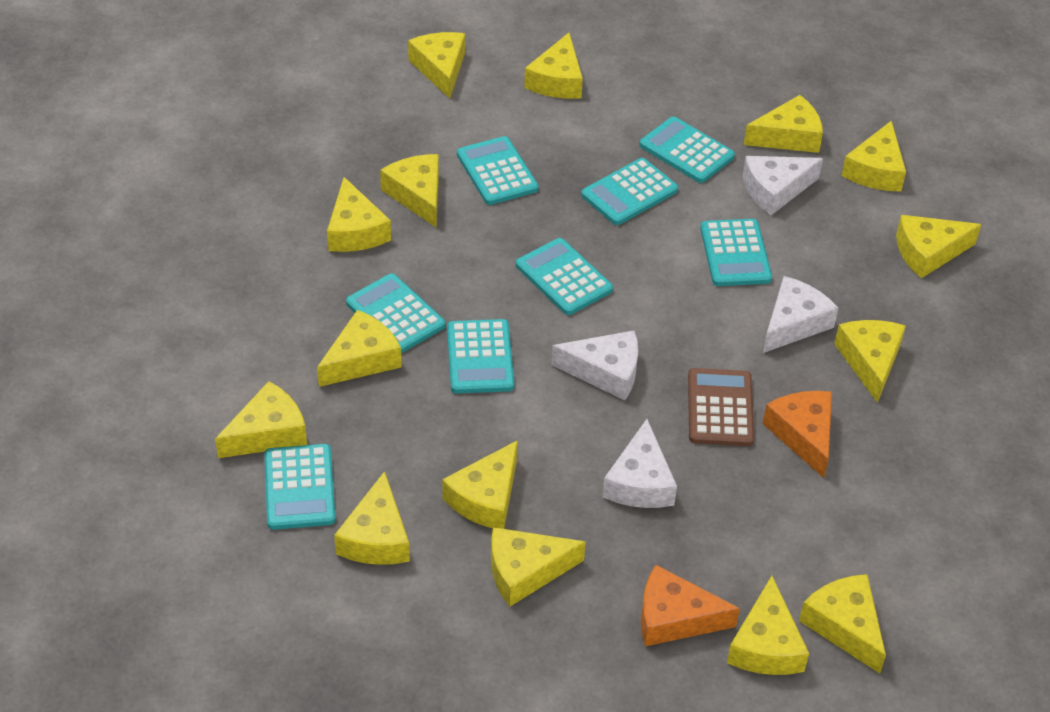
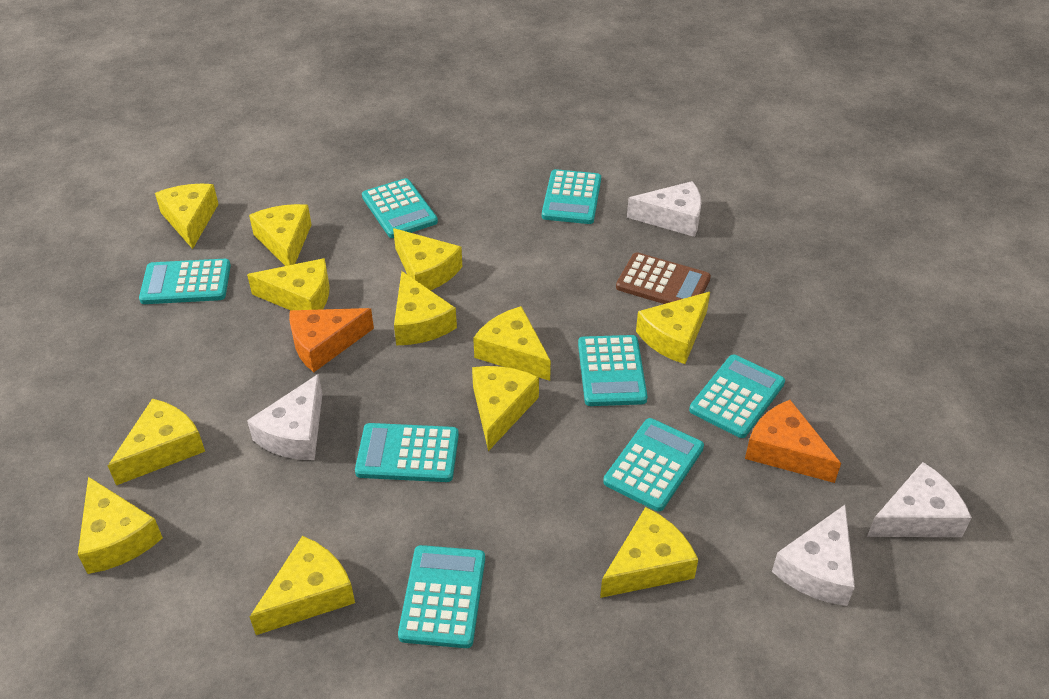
yellow cheese: 15 -> 12

